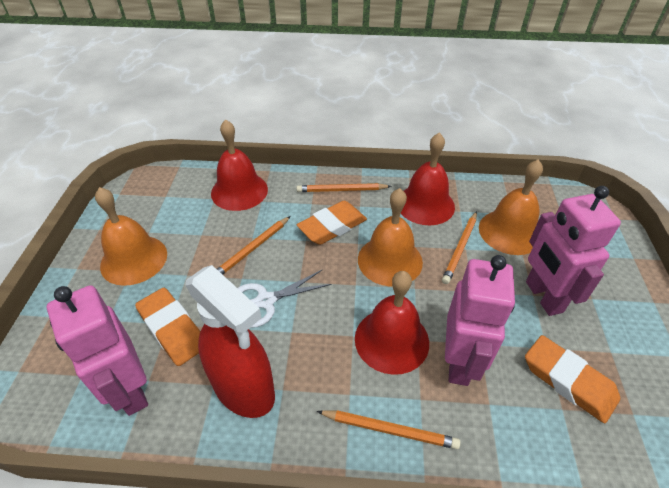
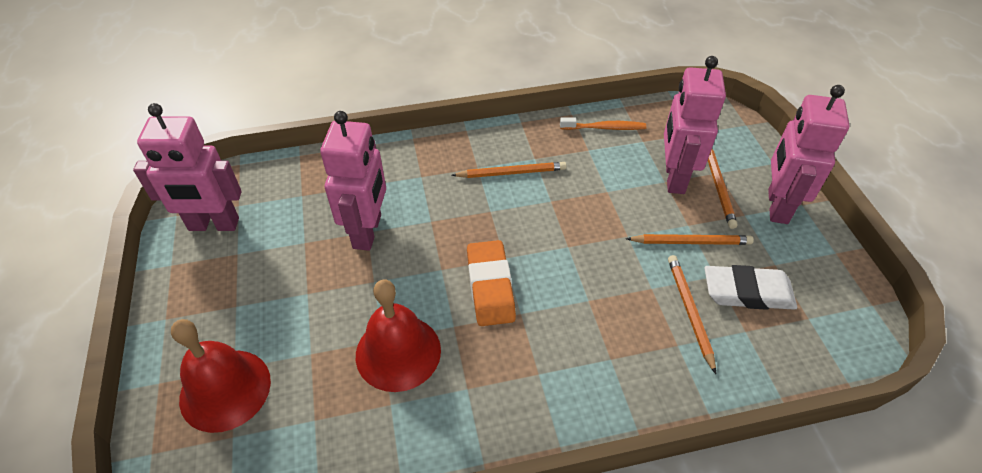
orange bell: 3 -> 0
orange eraser: 3 -> 1
orange toothbrush: 0 -> 1
pink robot: 3 -> 4
red bell: 3 -> 2
red spray bottle: 1 -> 0
white eraser: 0 -> 1
white scissors: 1 -> 0

